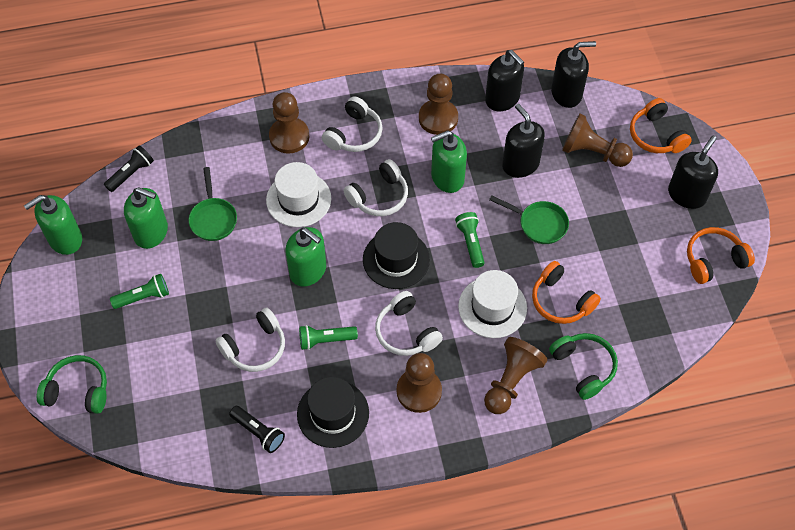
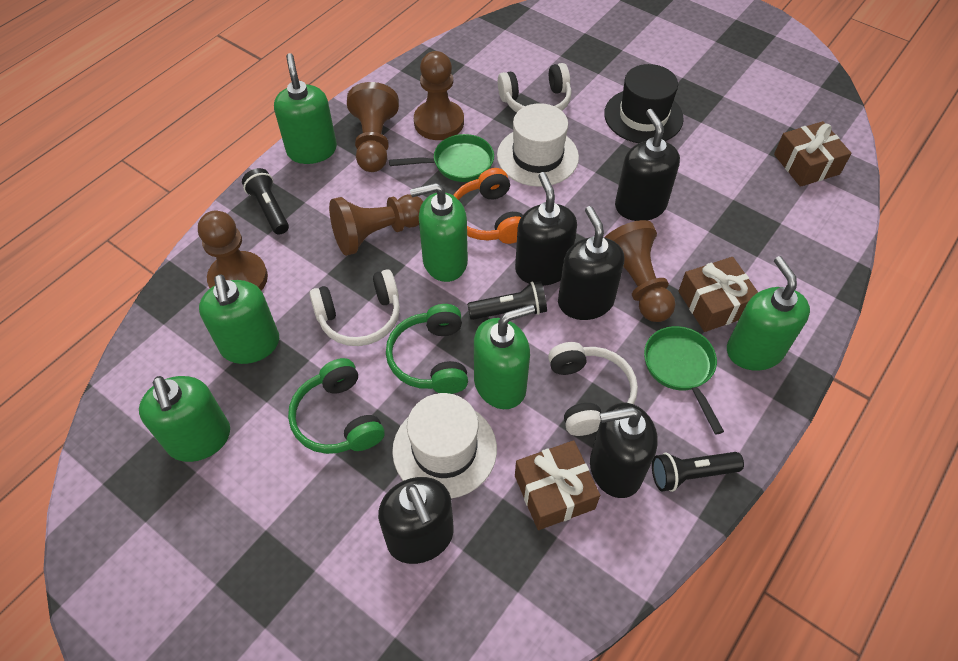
black flashlight: 2 -> 3
black hat: 2 -> 1
black soap dispenser: 4 -> 5
brown gift: 0 -> 3
green flashlight: 3 -> 0
green soap dispenser: 4 -> 6
orange headphones: 3 -> 1
white headphones: 4 -> 3

